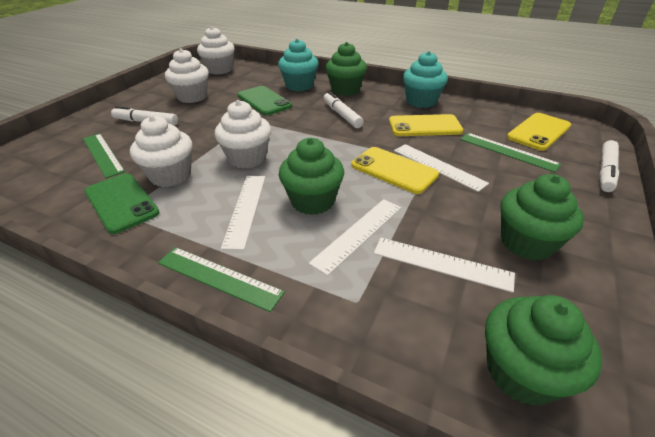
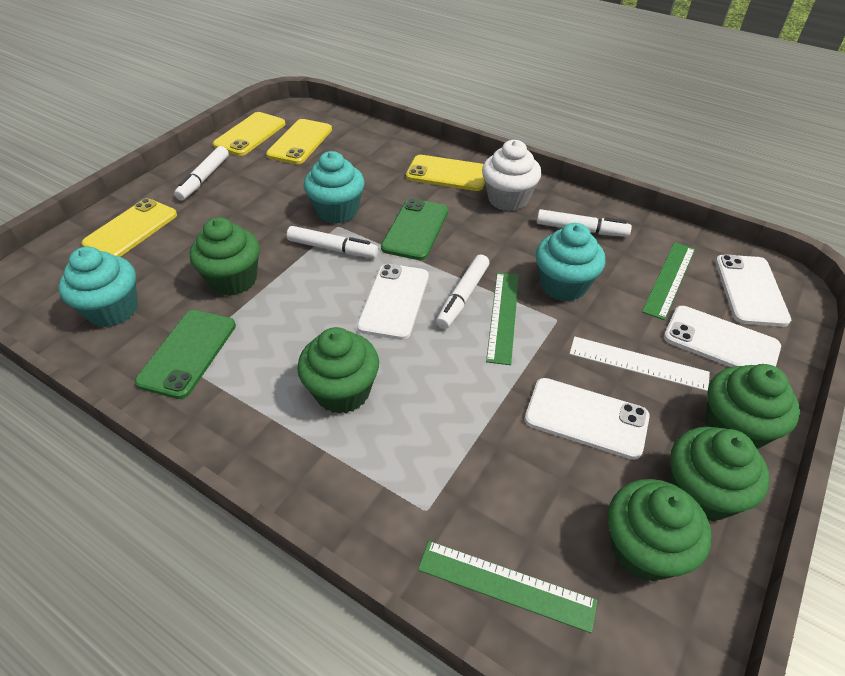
green cupcake: 4 -> 5
turquoise cupcake: 2 -> 3
white cupcake: 4 -> 1
white marker: 3 -> 4
white phone: 0 -> 4
white ruler: 4 -> 1
yellow phone: 3 -> 4

